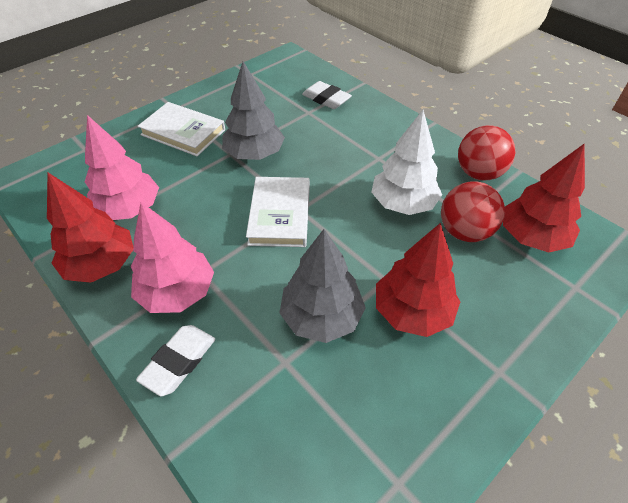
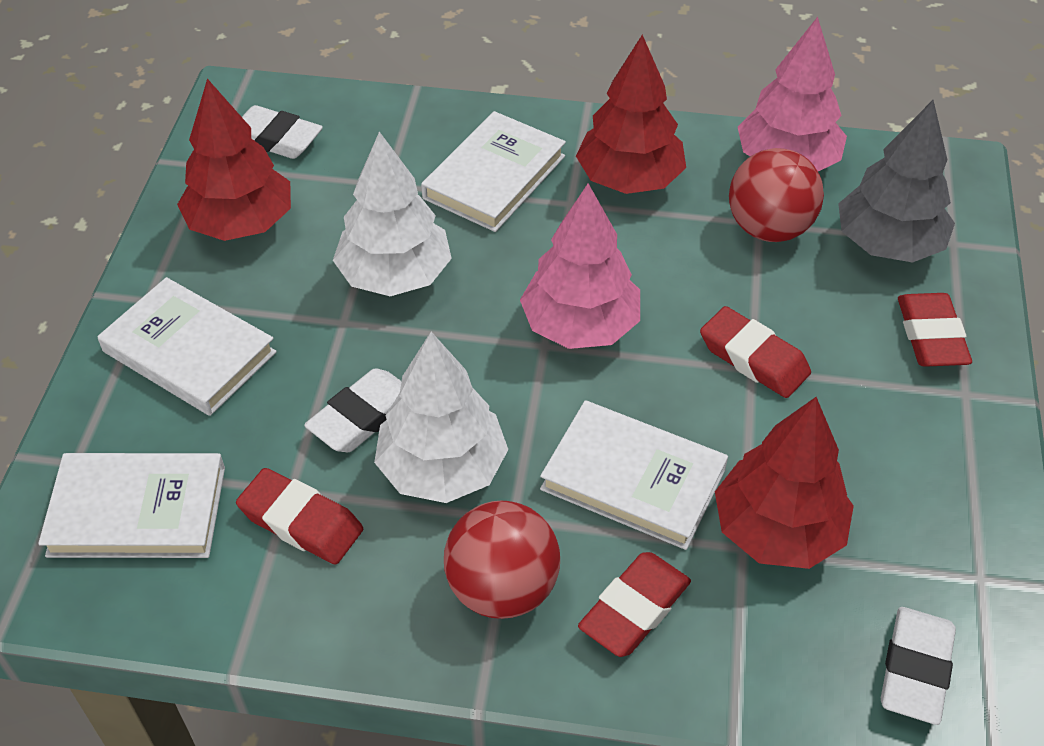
grey tree: 2 -> 1
red eraser: 0 -> 4
white book: 2 -> 4
white eraser: 2 -> 3
white tree: 1 -> 2

